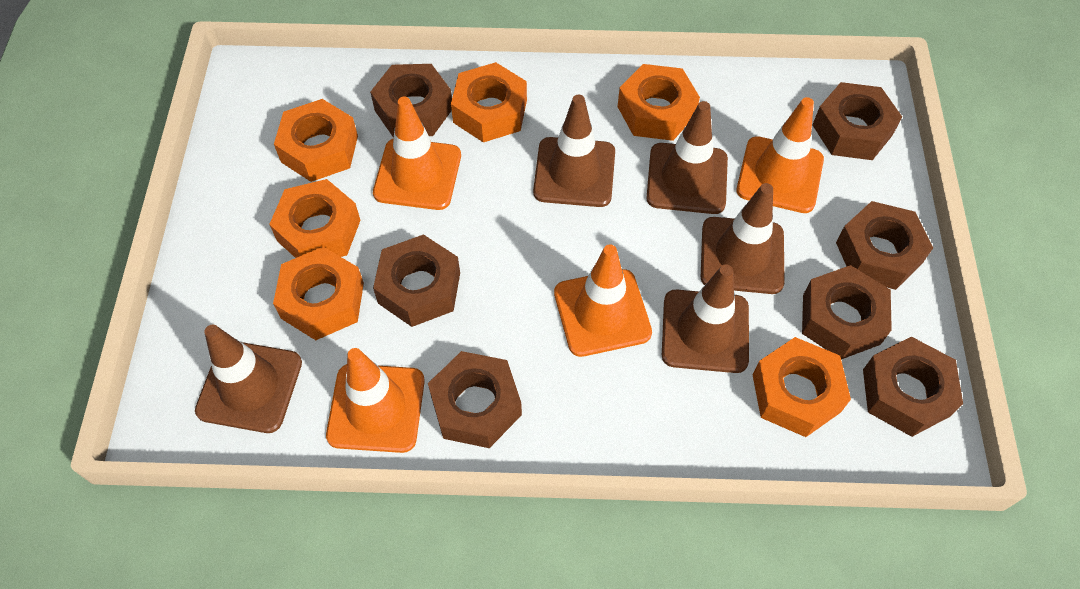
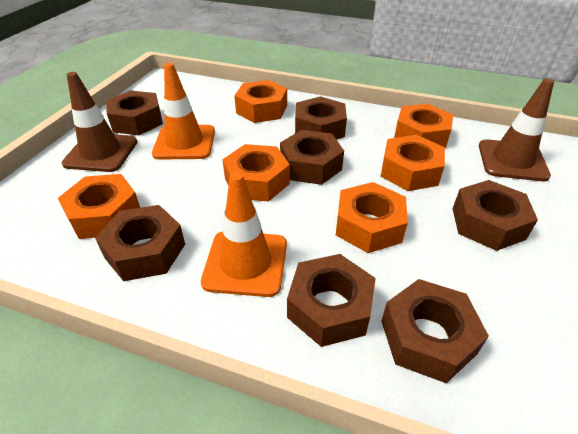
brown traffic cone: 5 -> 2
orange traffic cone: 4 -> 2

